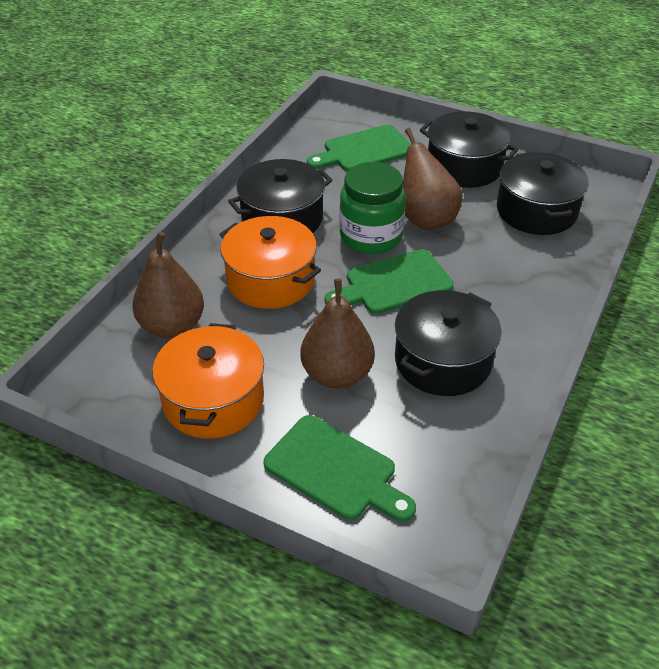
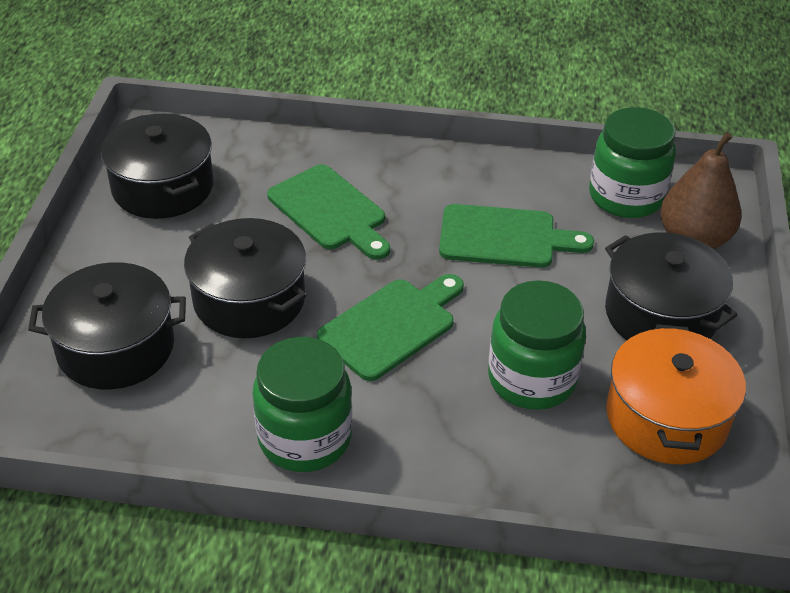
brown pear: 3 -> 1
green jar: 1 -> 3
orange pot: 2 -> 1

